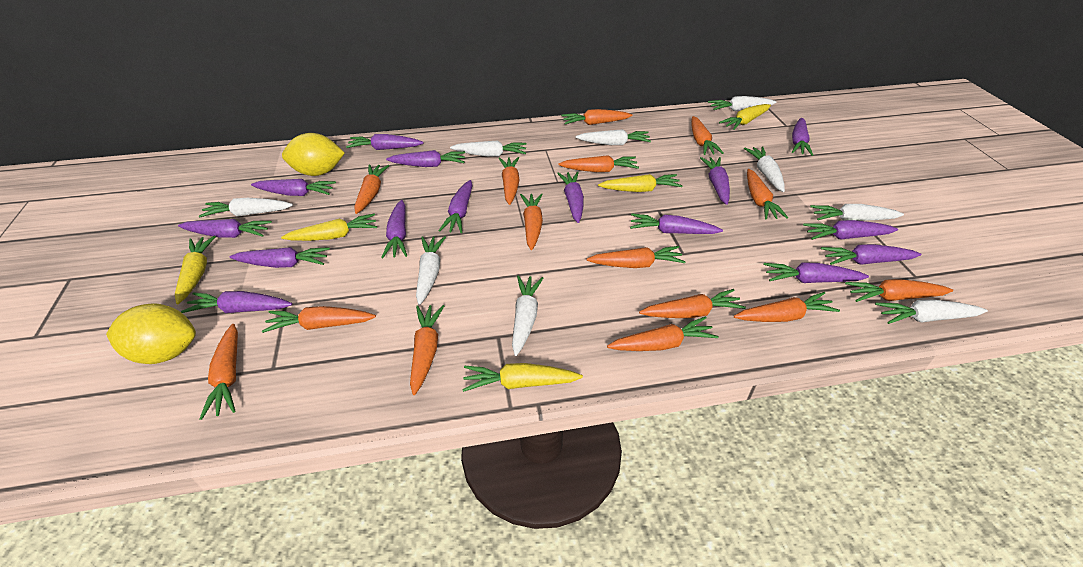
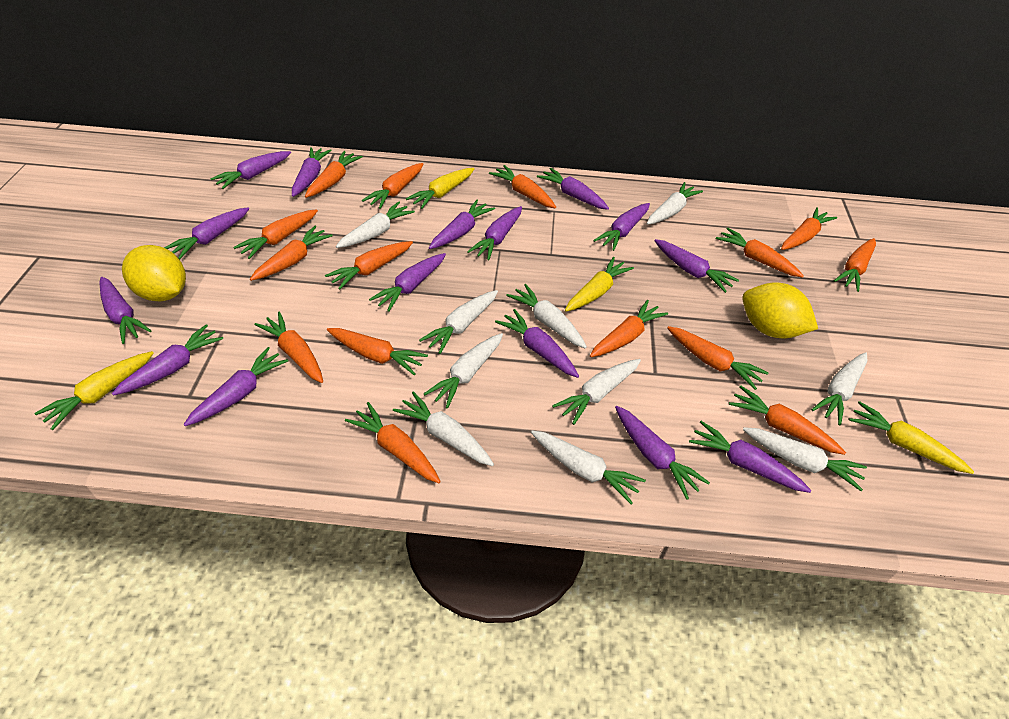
white carrot: 9 -> 10
yellow carrot: 5 -> 4

